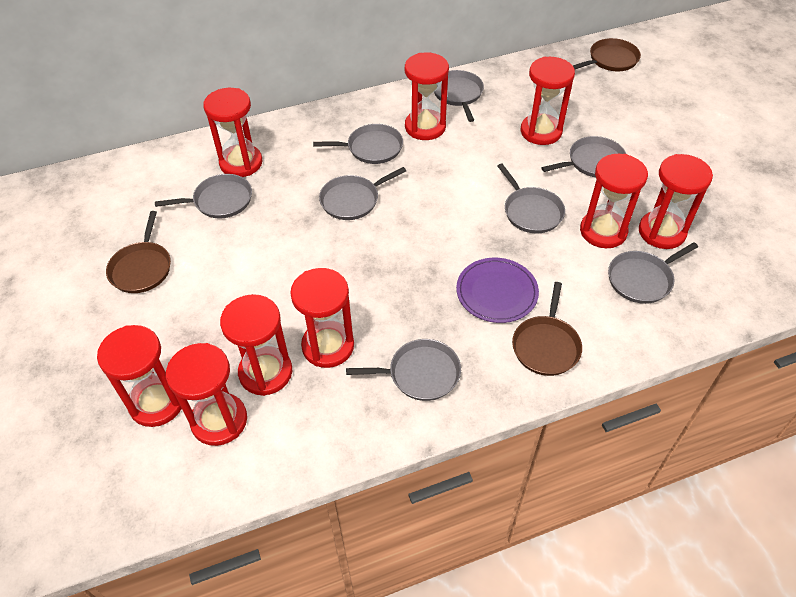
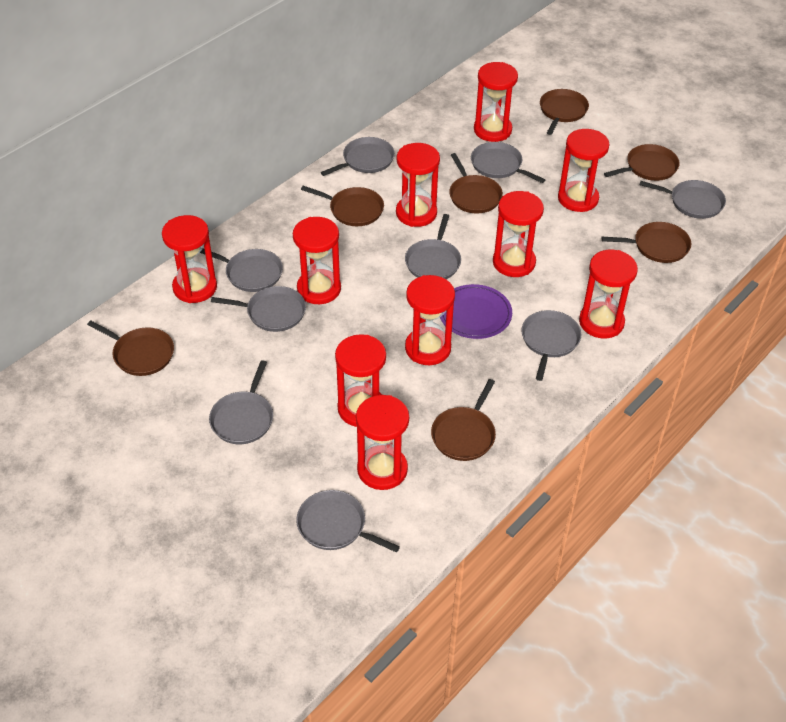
brown pan: 3 -> 7
grey pan: 8 -> 9
red hourglass: 9 -> 10

